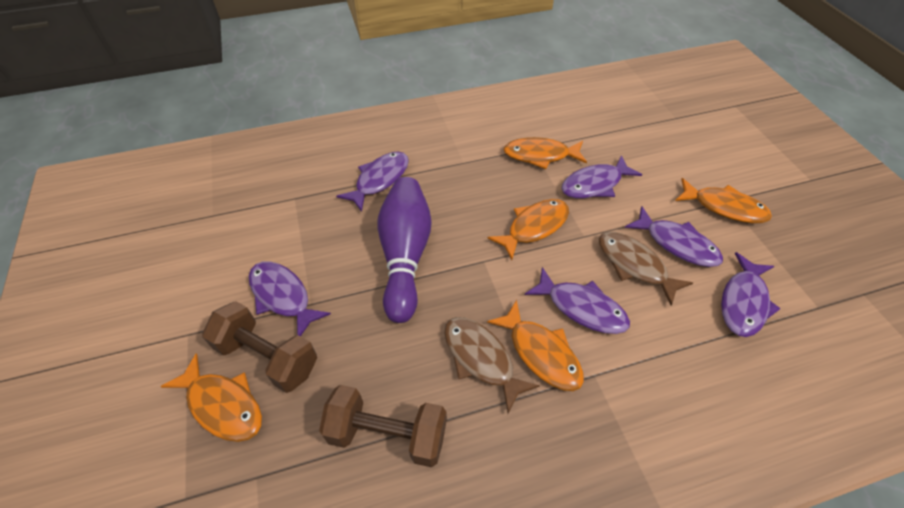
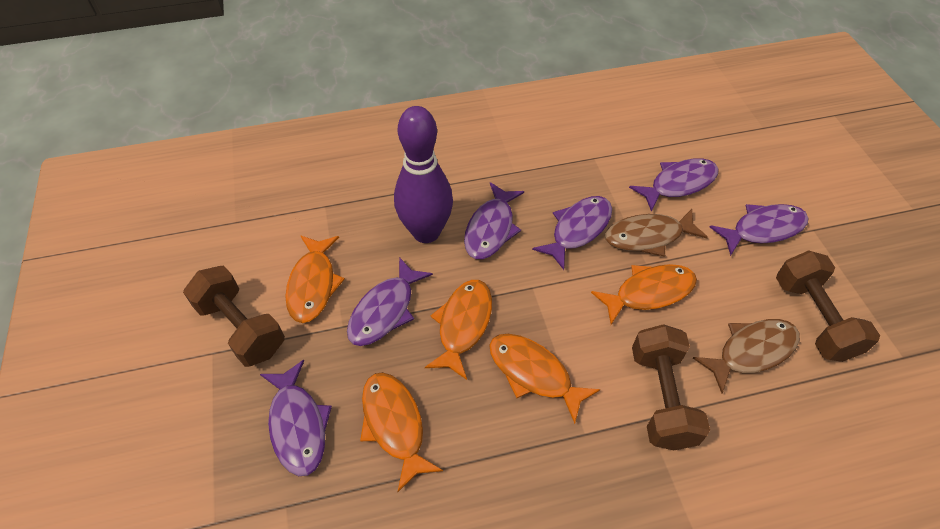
brown dumbbell: 2 -> 3

